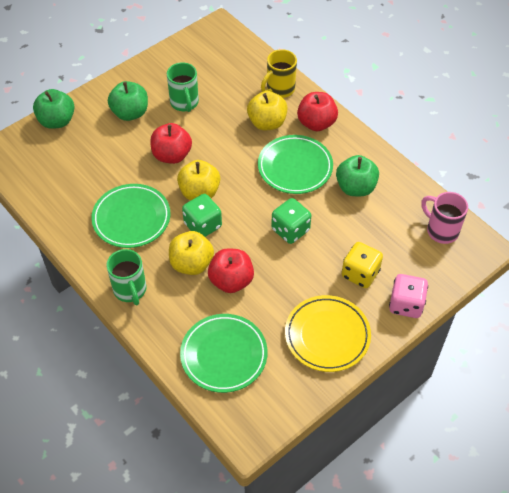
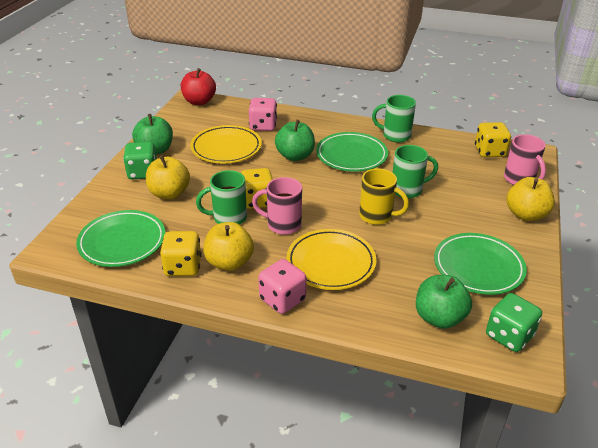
green mug: 2 -> 3
pink dice: 1 -> 2
pink mug: 1 -> 2
red apple: 3 -> 1
yellow dice: 1 -> 3
yellow plate: 1 -> 2

